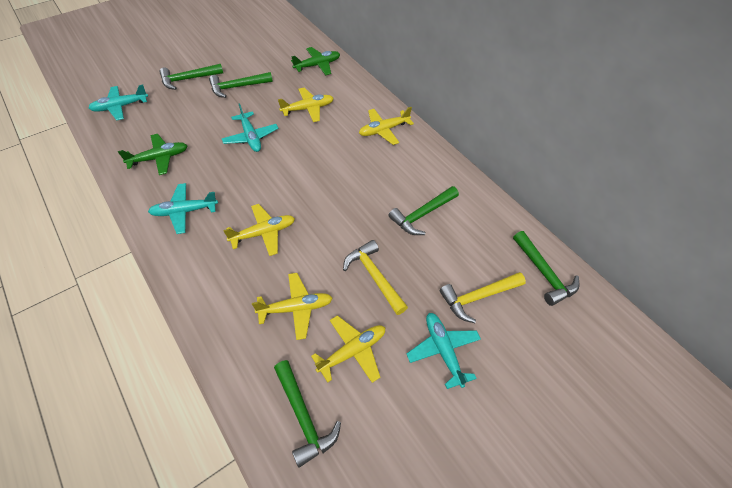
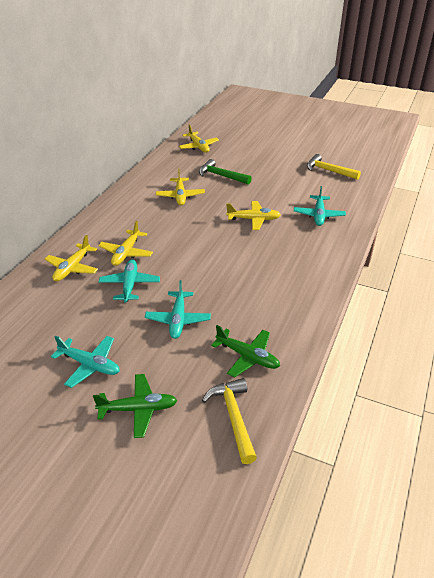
green hammer: 5 -> 1

